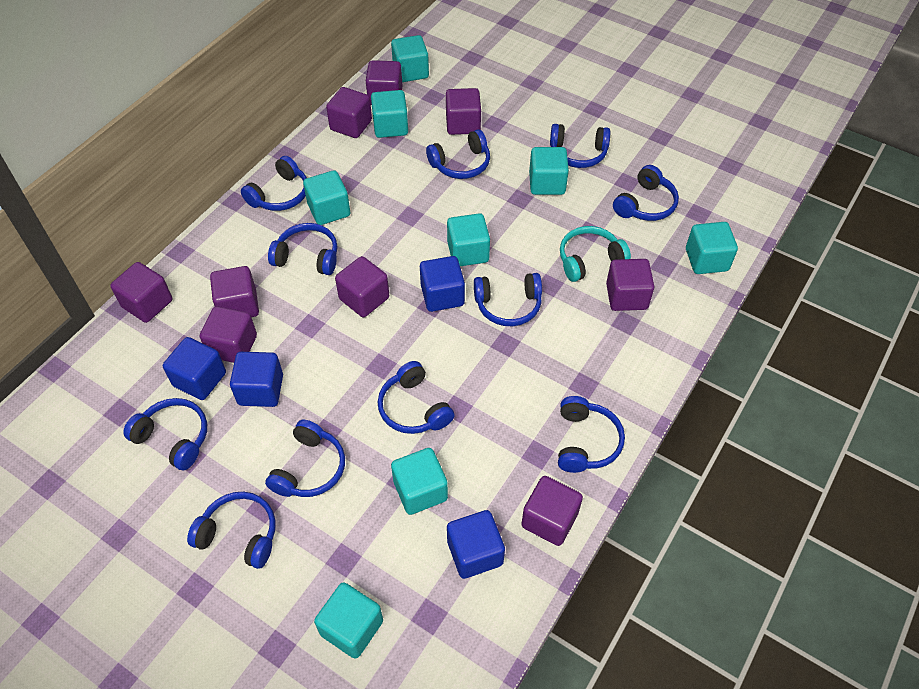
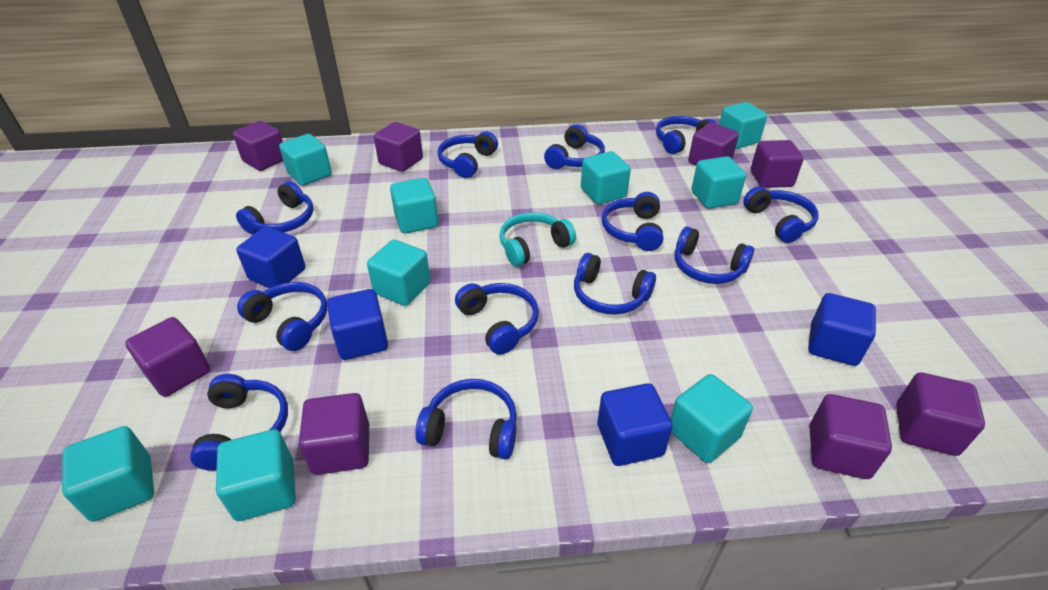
blue headphones: 11 -> 12
purple cube: 9 -> 8
turquoise cube: 8 -> 9

